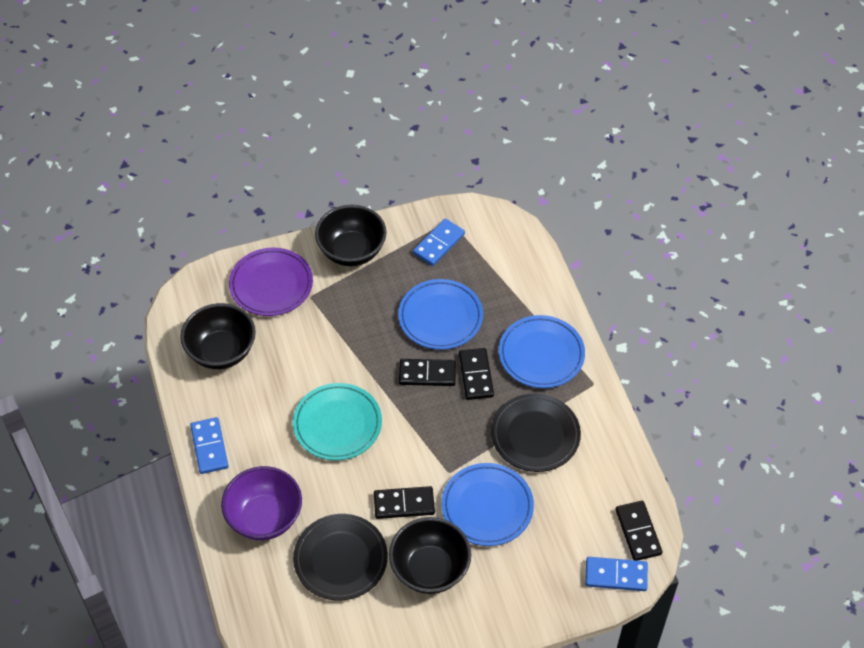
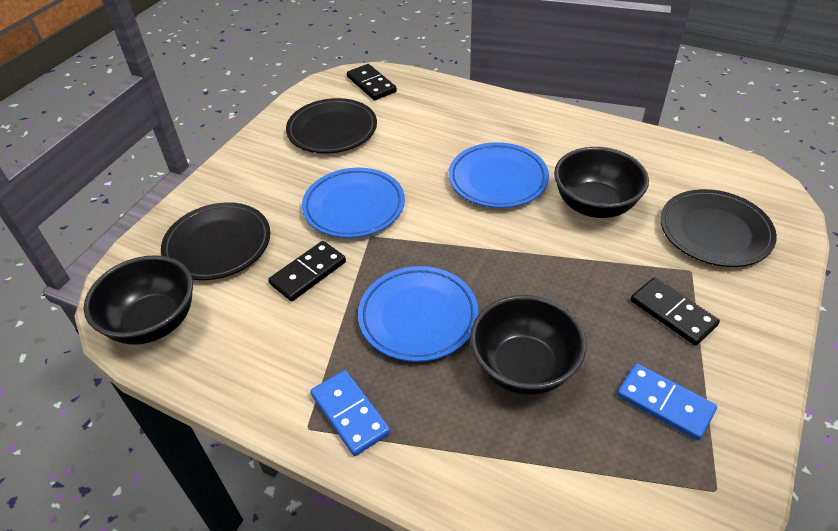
black domino: 4 -> 3
black plate: 2 -> 3
blue domino: 3 -> 2
purple bowl: 1 -> 0
purple plate: 1 -> 0
turquoise plate: 1 -> 0

